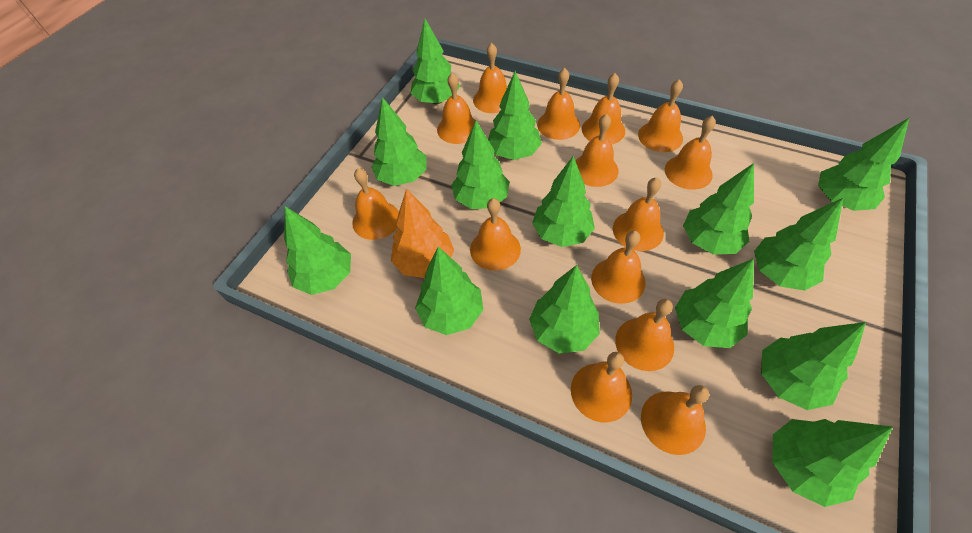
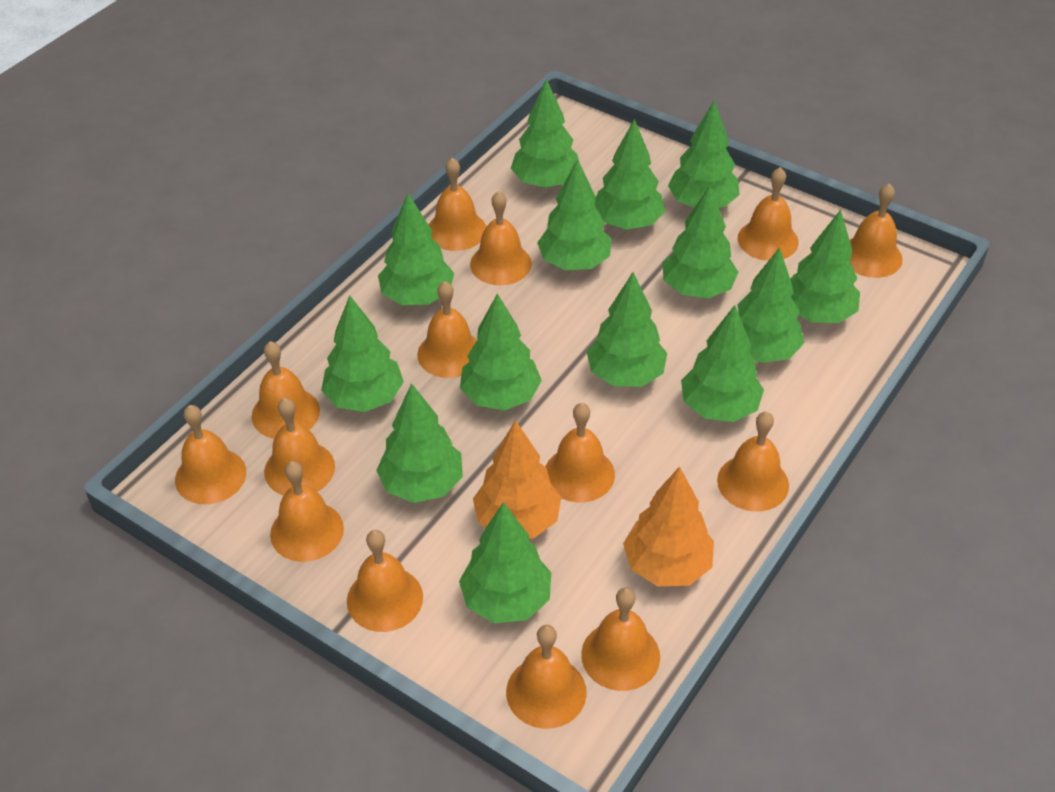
orange tree: 1 -> 2

